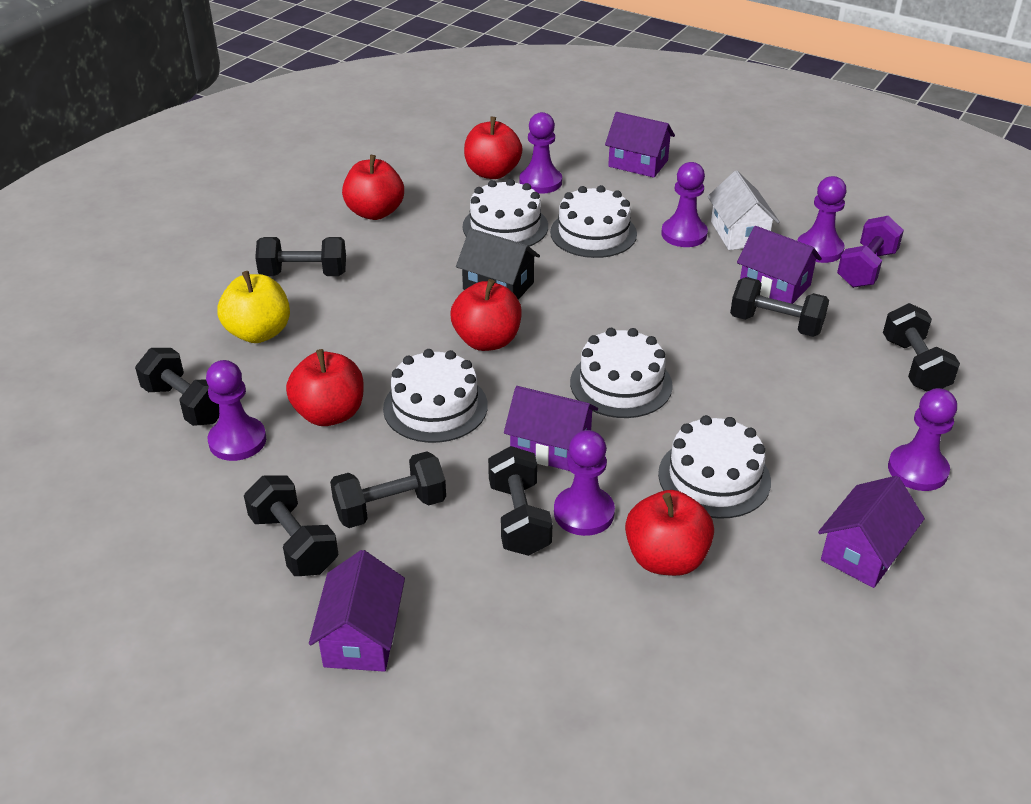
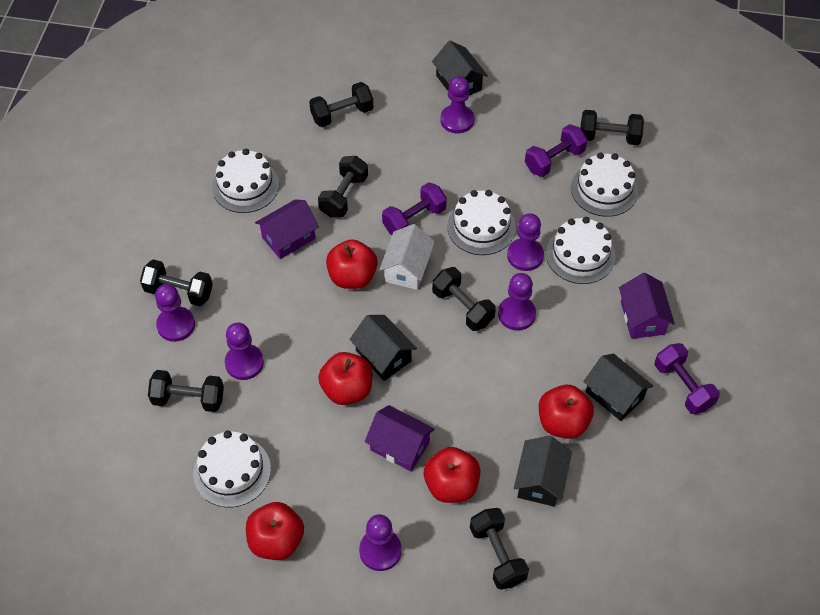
black house: 1 -> 4
purple dumbbell: 1 -> 3
purple house: 5 -> 3
yellow apple: 1 -> 0

